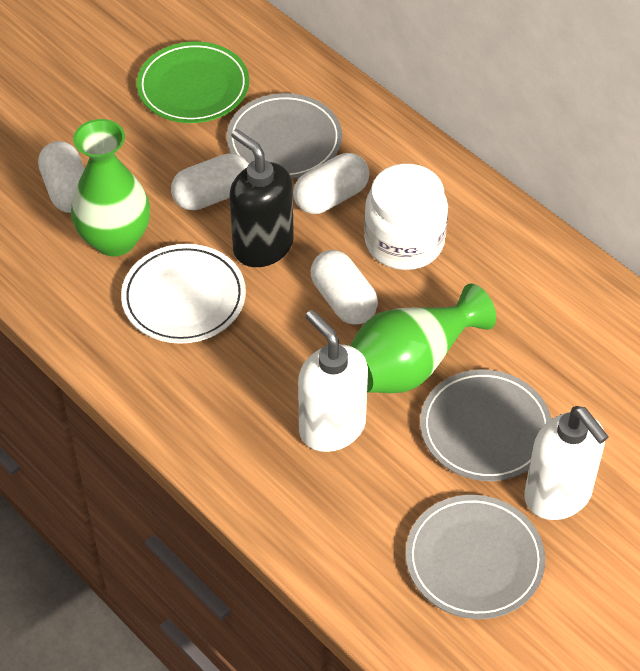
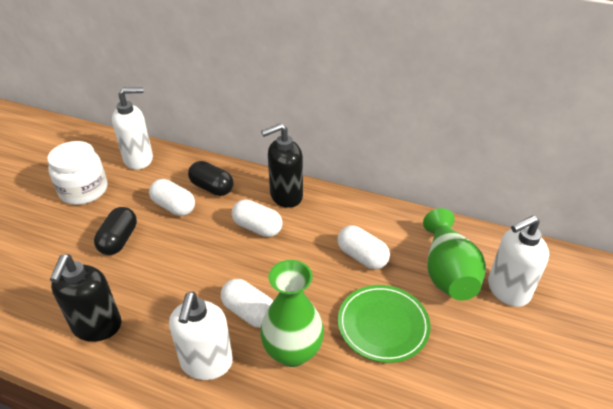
black capsule: 0 -> 2
black soap dispenser: 1 -> 2
grey plate: 3 -> 0
white plate: 1 -> 0
white soap dispenser: 2 -> 3

